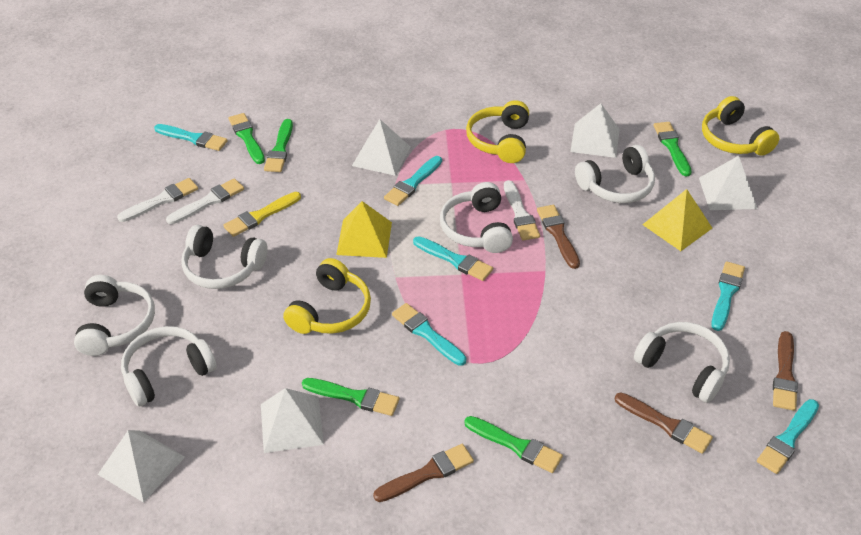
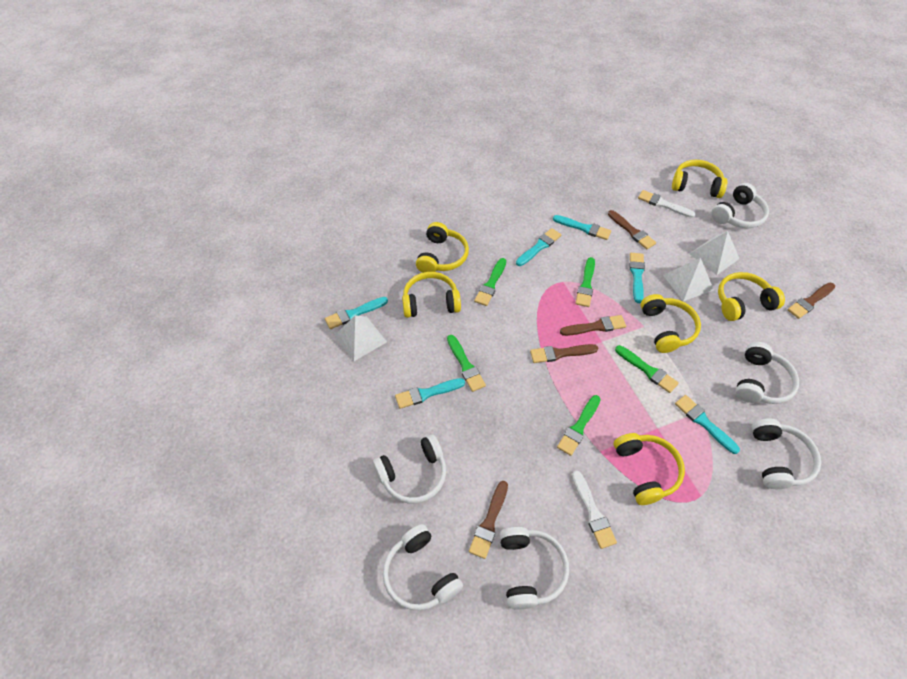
brown brush: 4 -> 5
white brush: 3 -> 2
white pyramid: 5 -> 3
yellow brush: 1 -> 0
yellow headphones: 3 -> 6
yellow pyramid: 2 -> 0

